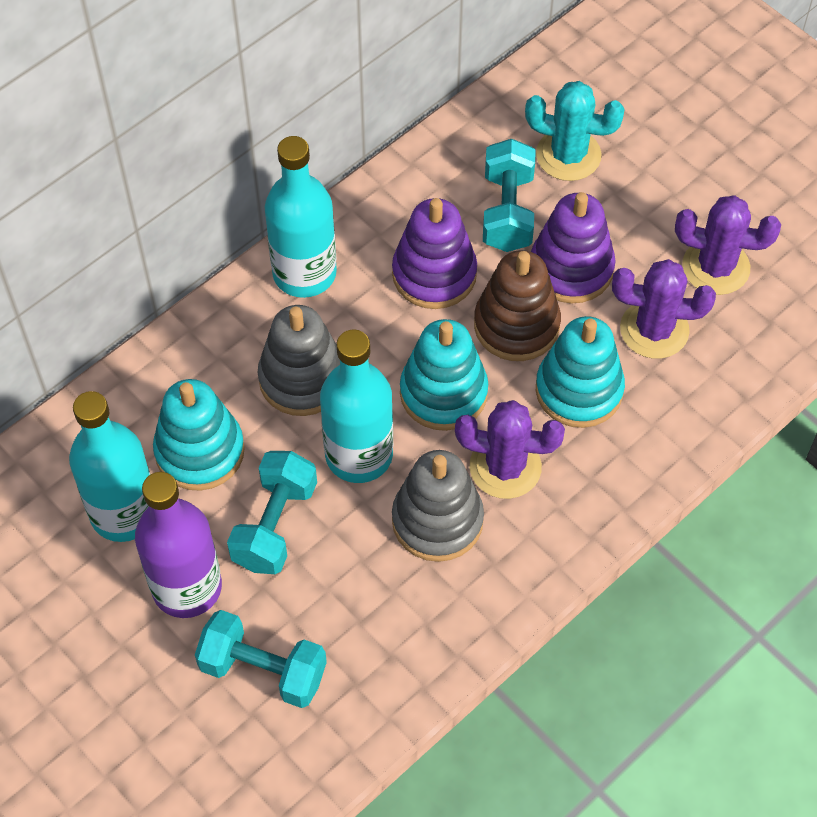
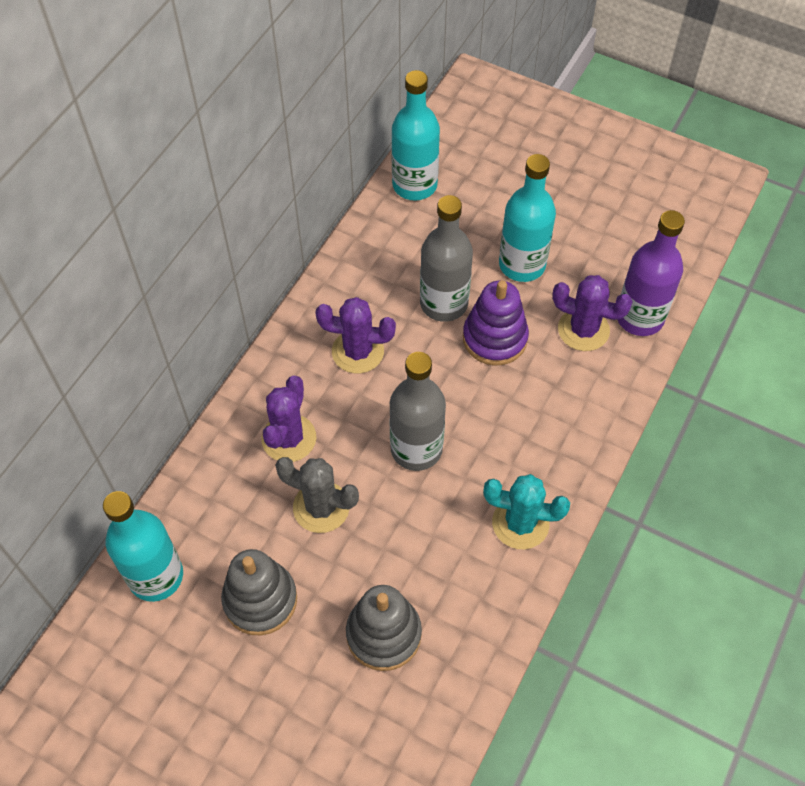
brown stacking toy: 1 -> 0
grey bottle: 0 -> 2
grey cactus: 0 -> 1
purple stacking toy: 2 -> 1
turquoise dumbbell: 3 -> 0
turquoise stacking toy: 3 -> 0

